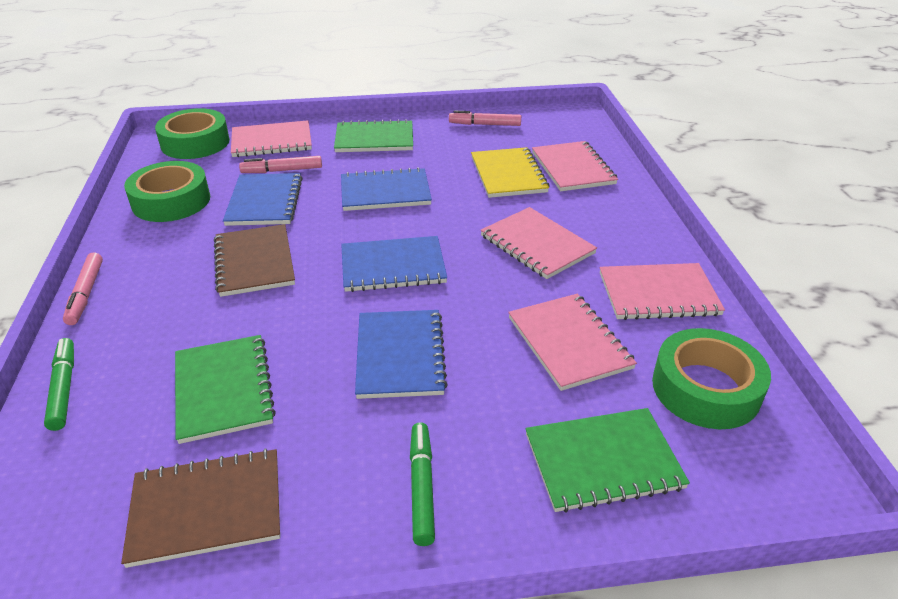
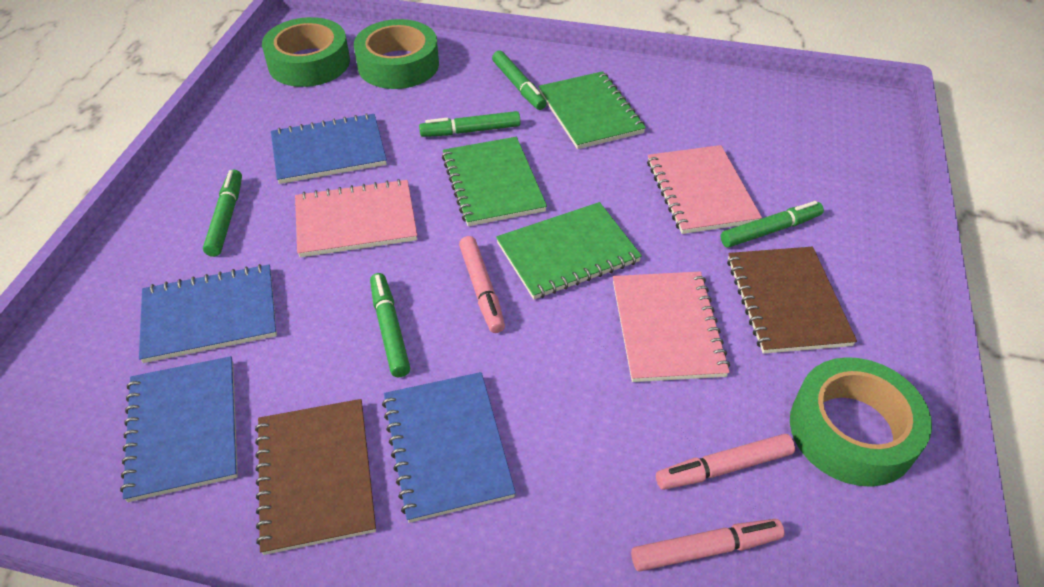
green marker: 2 -> 5
pink notebook: 5 -> 3
yellow notebook: 1 -> 0

